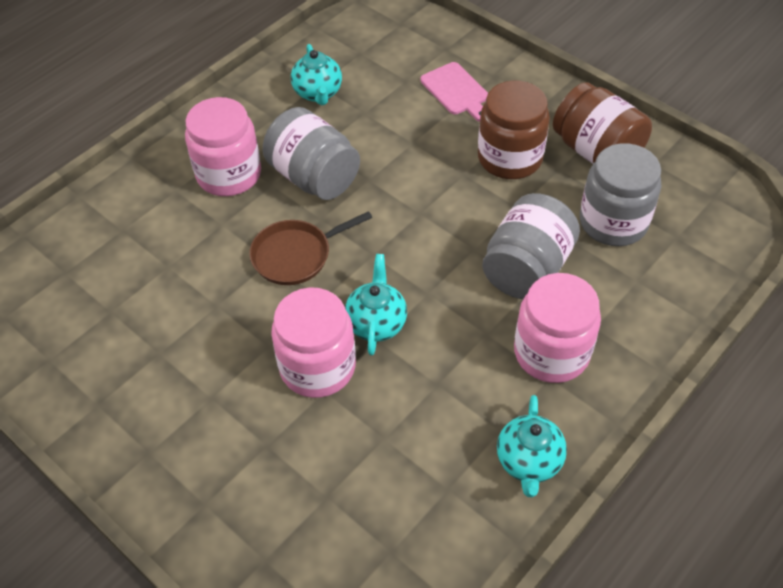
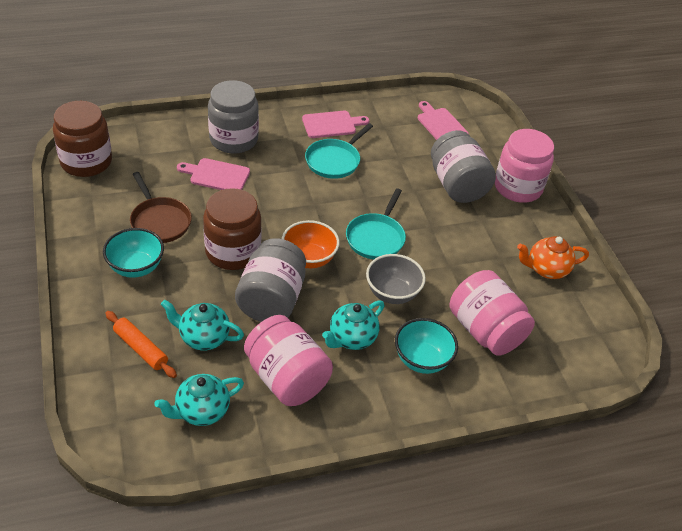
grey bowl: 0 -> 1
orange bowl: 0 -> 1
orange rolling pin: 0 -> 1
orange teapot: 0 -> 1
pink cutting board: 1 -> 3
turquoise bowl: 0 -> 2
turquoise pan: 0 -> 2

